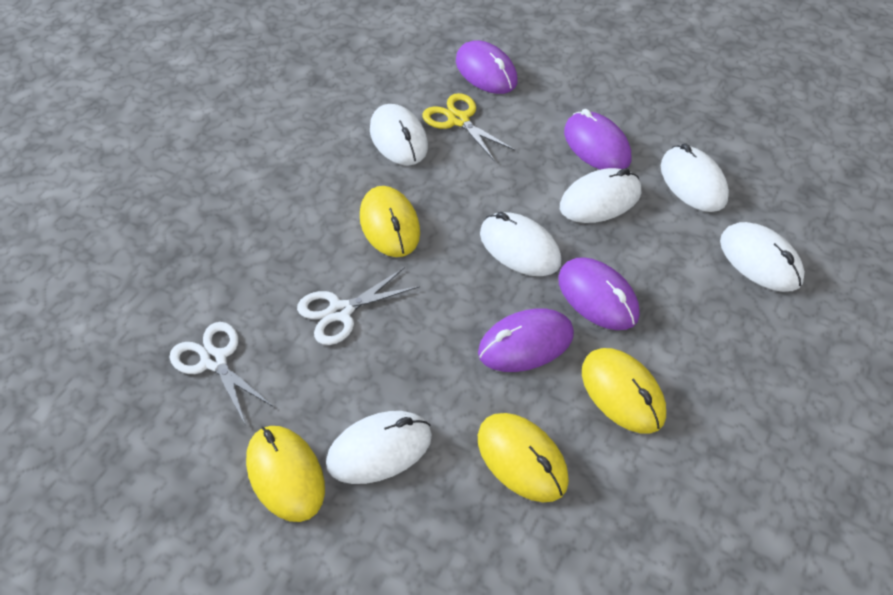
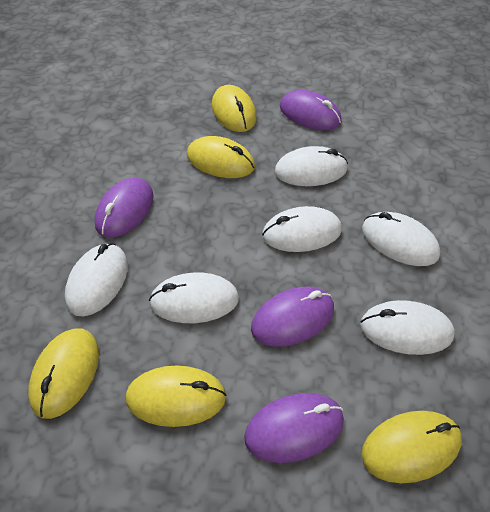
white scissors: 2 -> 0
yellow mouse: 4 -> 5
yellow scissors: 1 -> 0

